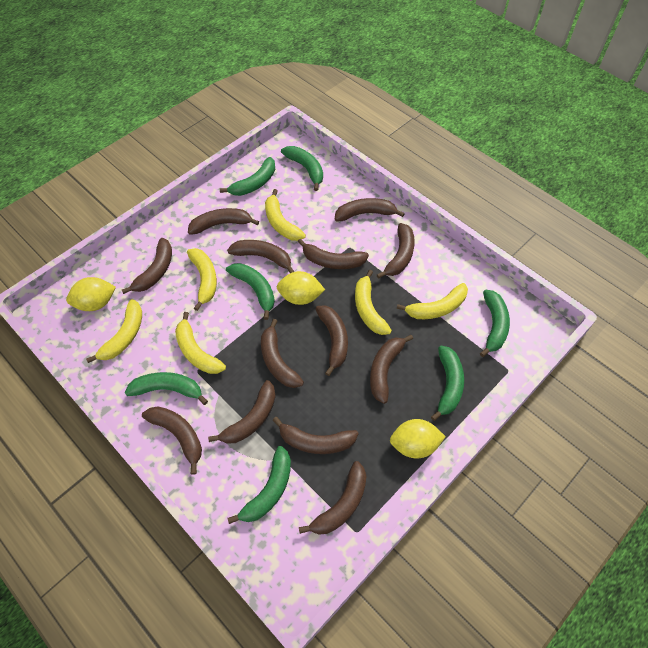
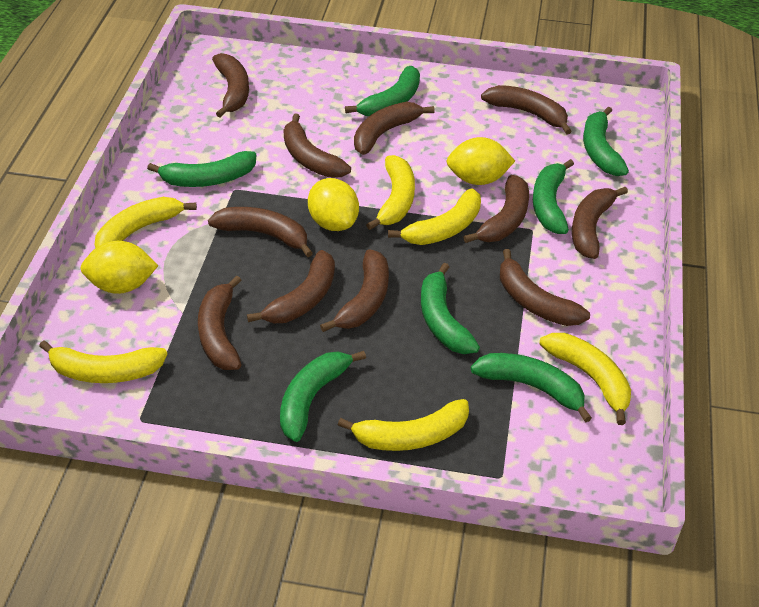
brown banana: 13 -> 11

